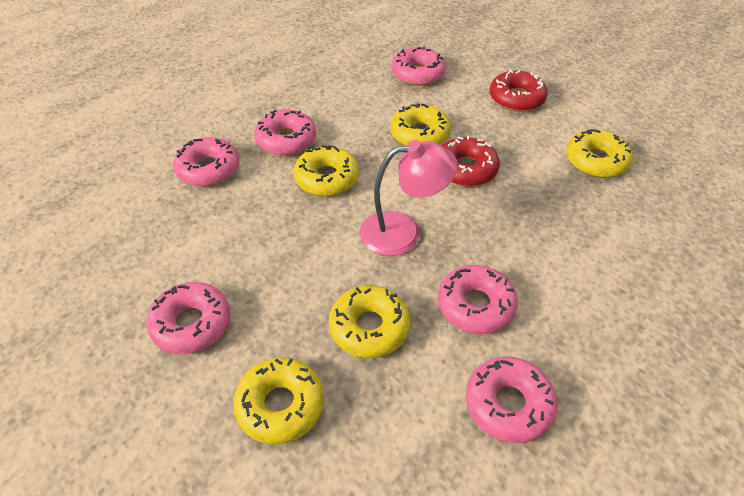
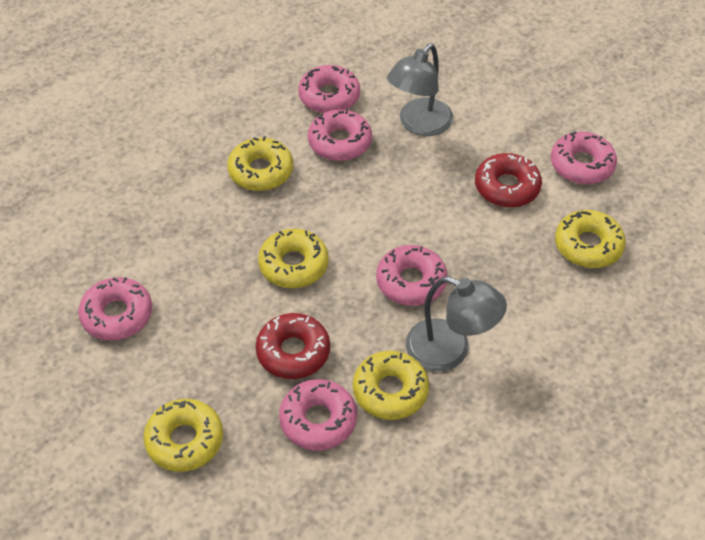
grey lamp: 0 -> 2
pink lamp: 1 -> 0

